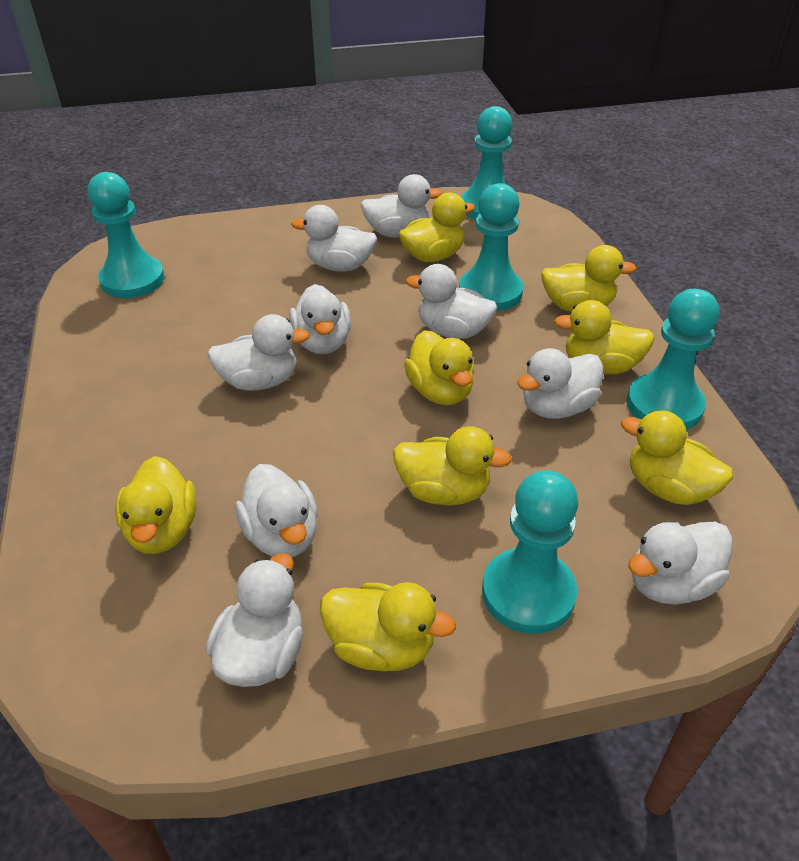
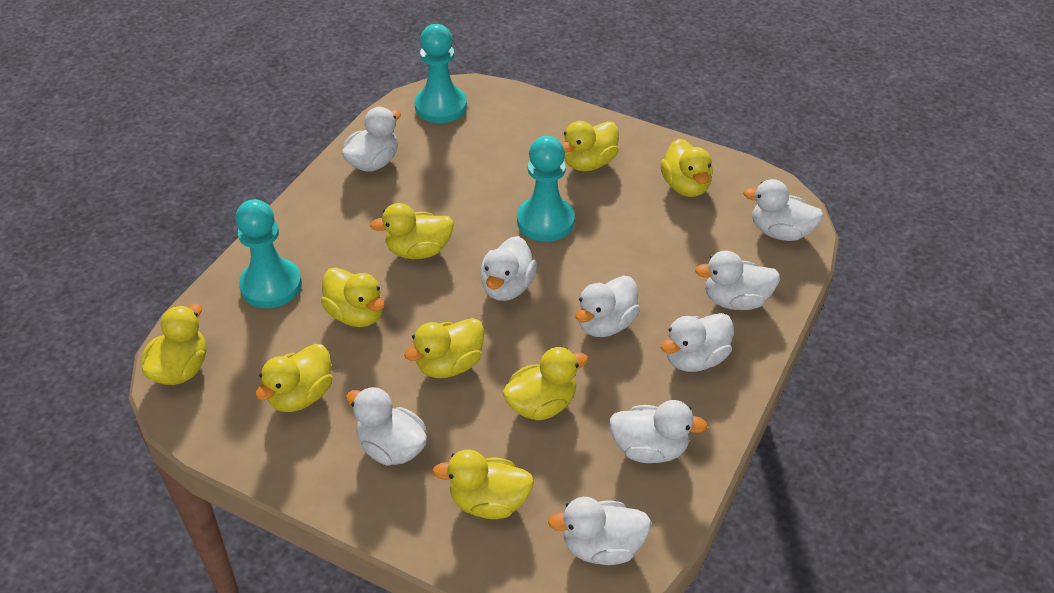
turquoise pawn: 5 -> 3
yellow duck: 8 -> 9

